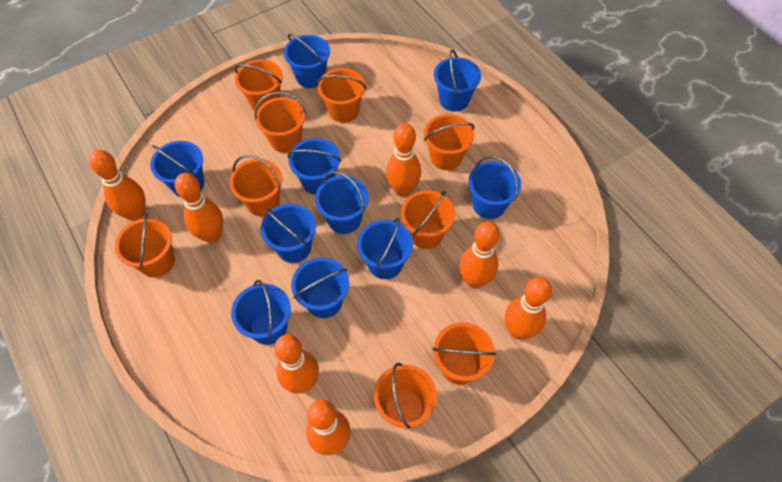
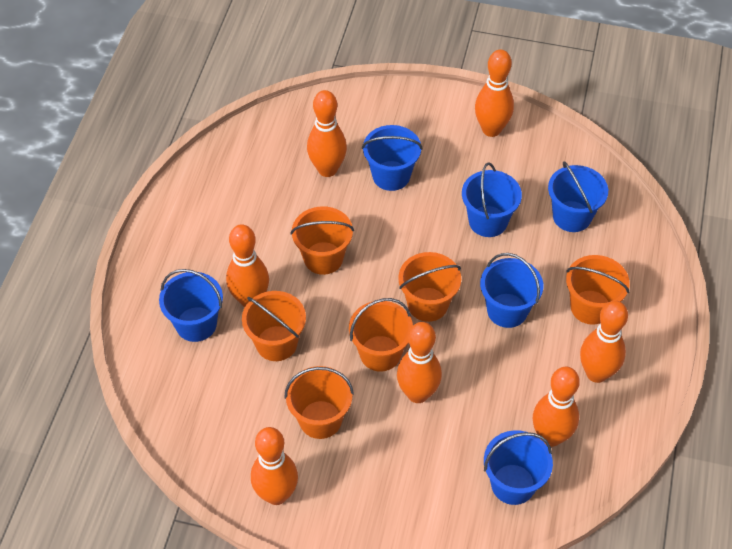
blue bucket: 10 -> 6
orange bucket: 9 -> 6

